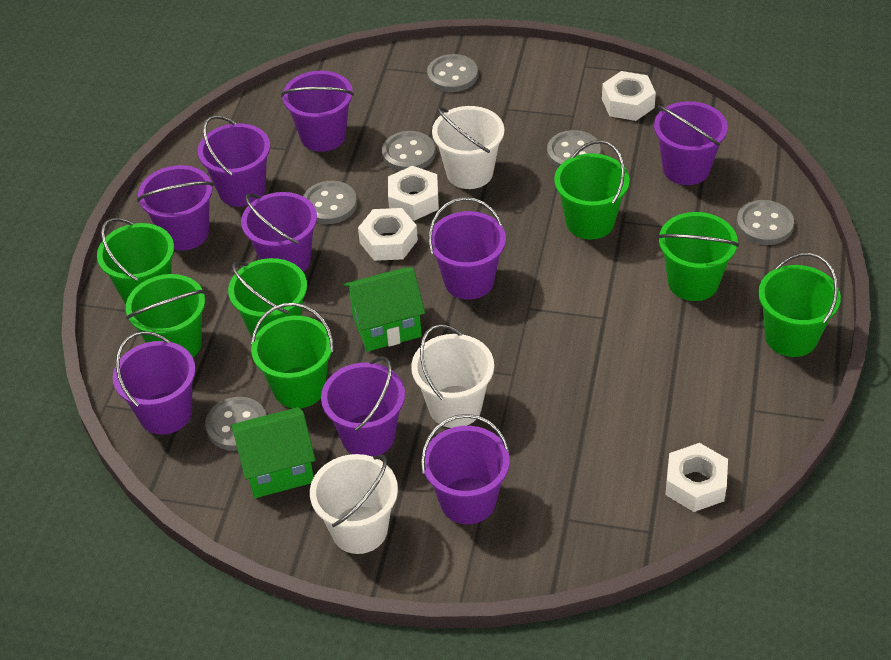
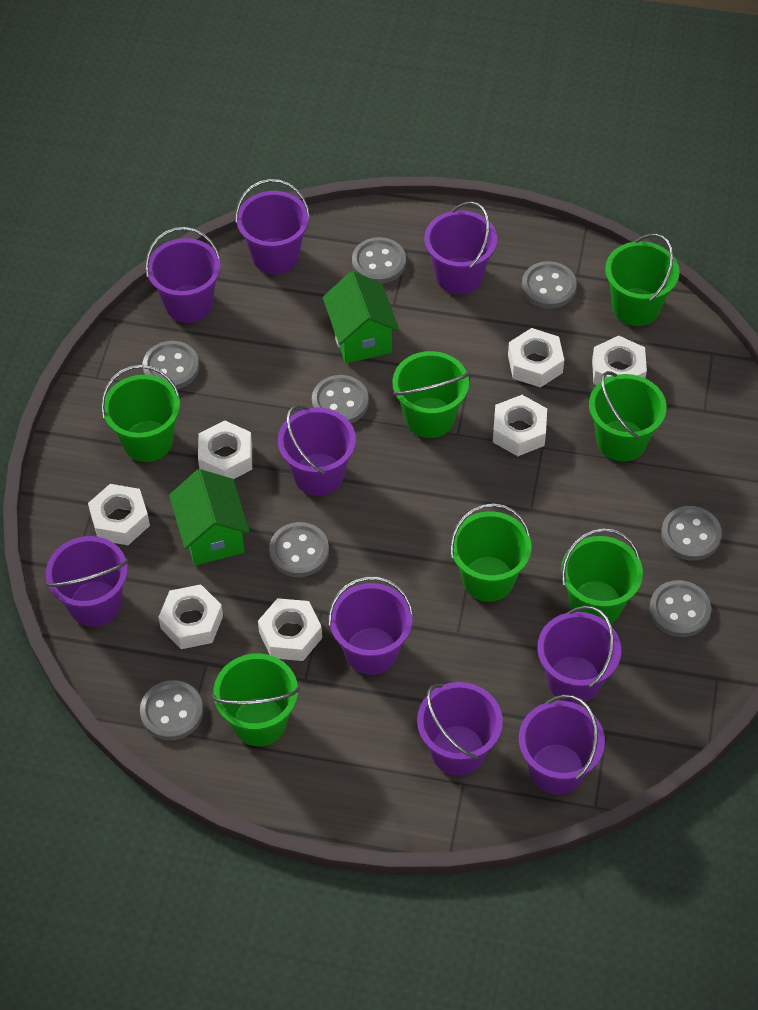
grey button: 6 -> 8
white bucket: 3 -> 0
white nut: 4 -> 7

